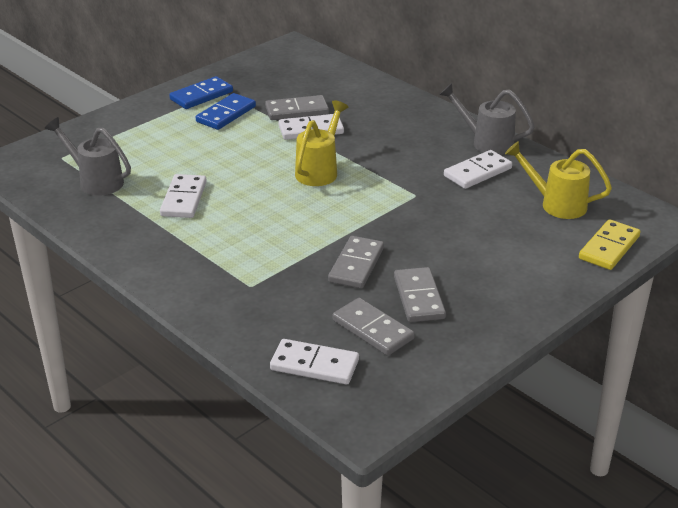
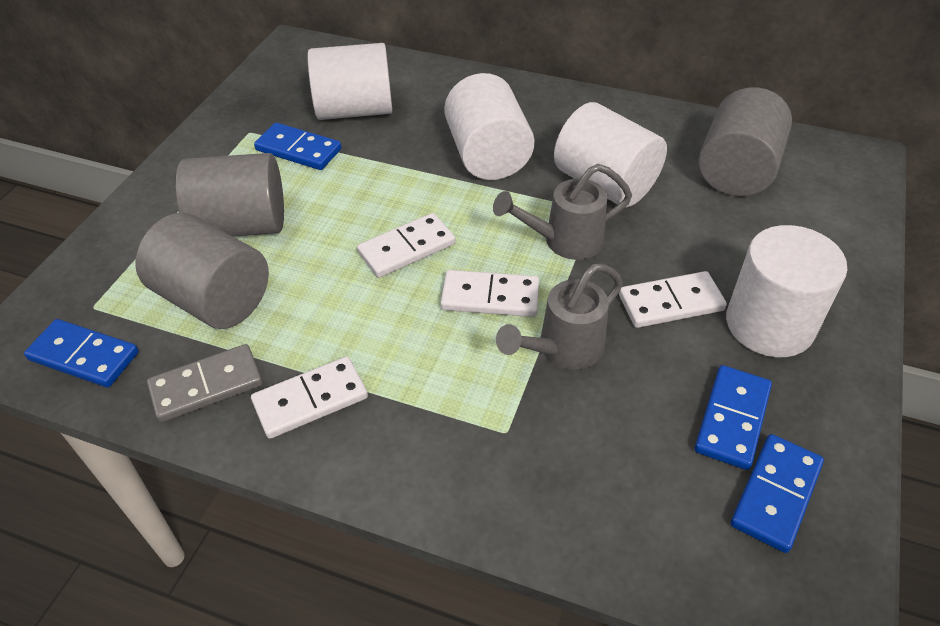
blue domino: 2 -> 4
grey cylinder: 0 -> 3
grey domino: 4 -> 1
white cylinder: 0 -> 4
yellow domino: 1 -> 0
yellow watering can: 2 -> 0

